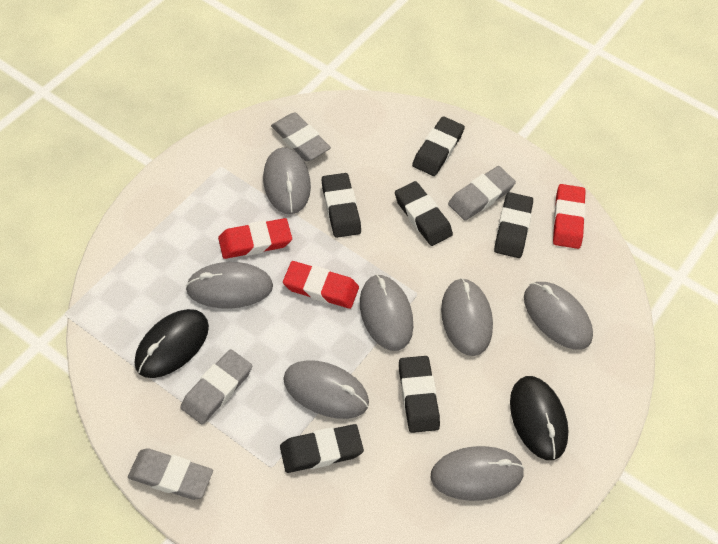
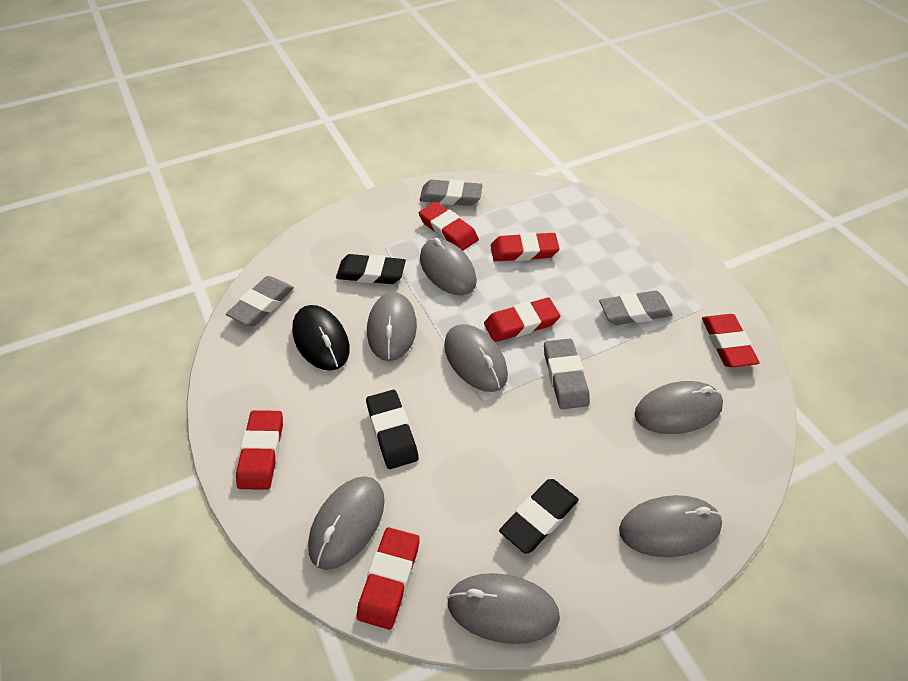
black eraser: 6 -> 3
black mouse: 2 -> 1
red eraser: 3 -> 6

